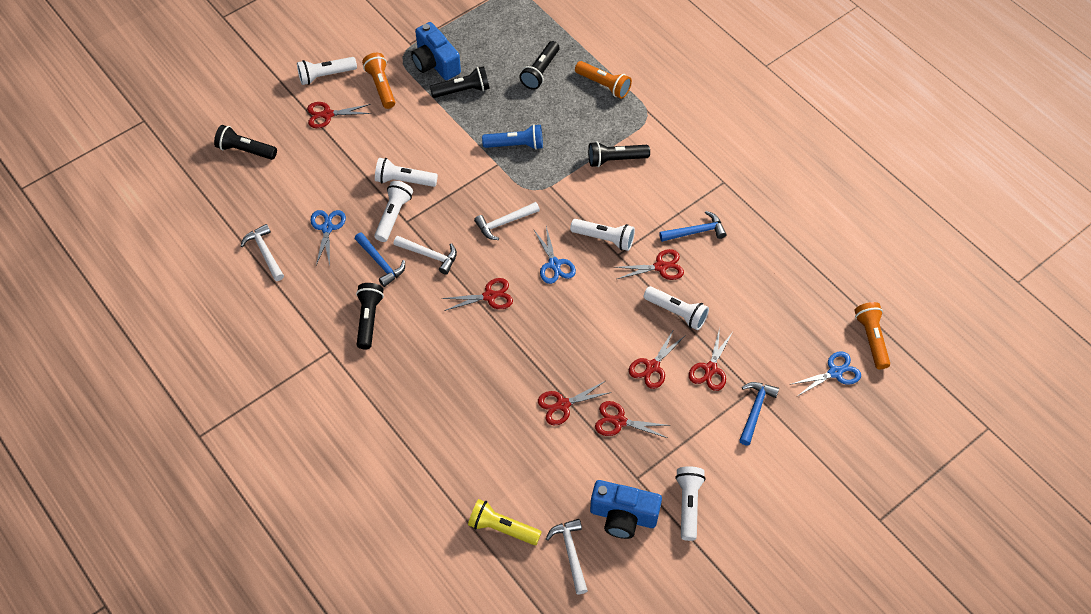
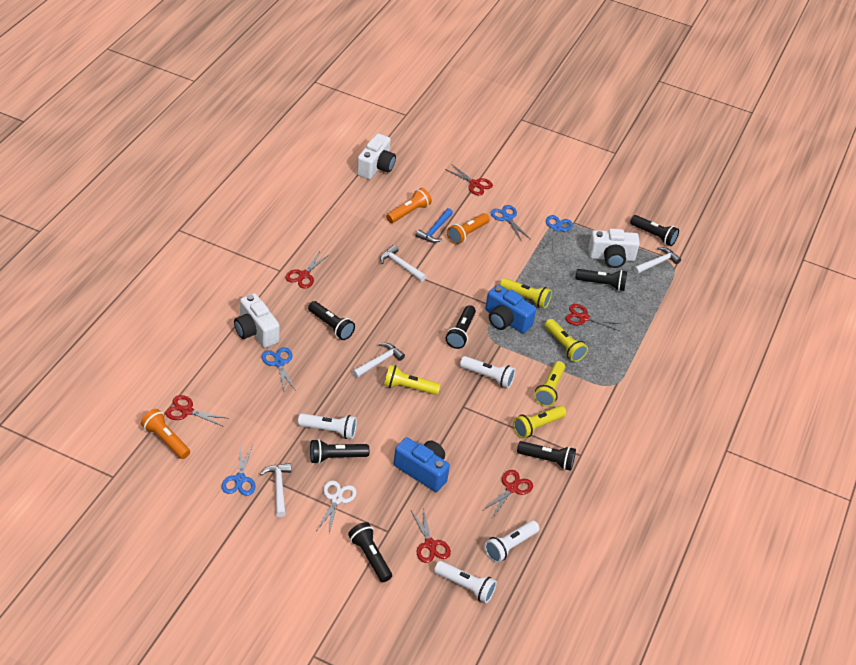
black flashlight: 5 -> 7
blue flashlight: 1 -> 0
blue hammer: 3 -> 1
blue scissors: 3 -> 4
red scissors: 7 -> 6
white camera: 0 -> 3
white flashlight: 6 -> 4
white scissors: 0 -> 1
yellow flashlight: 1 -> 5

